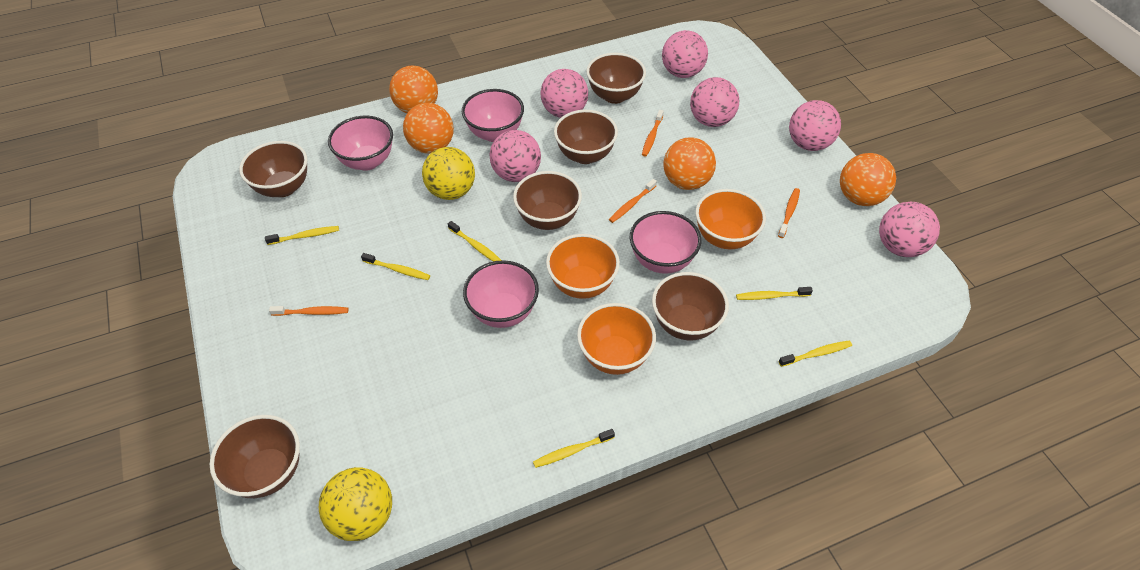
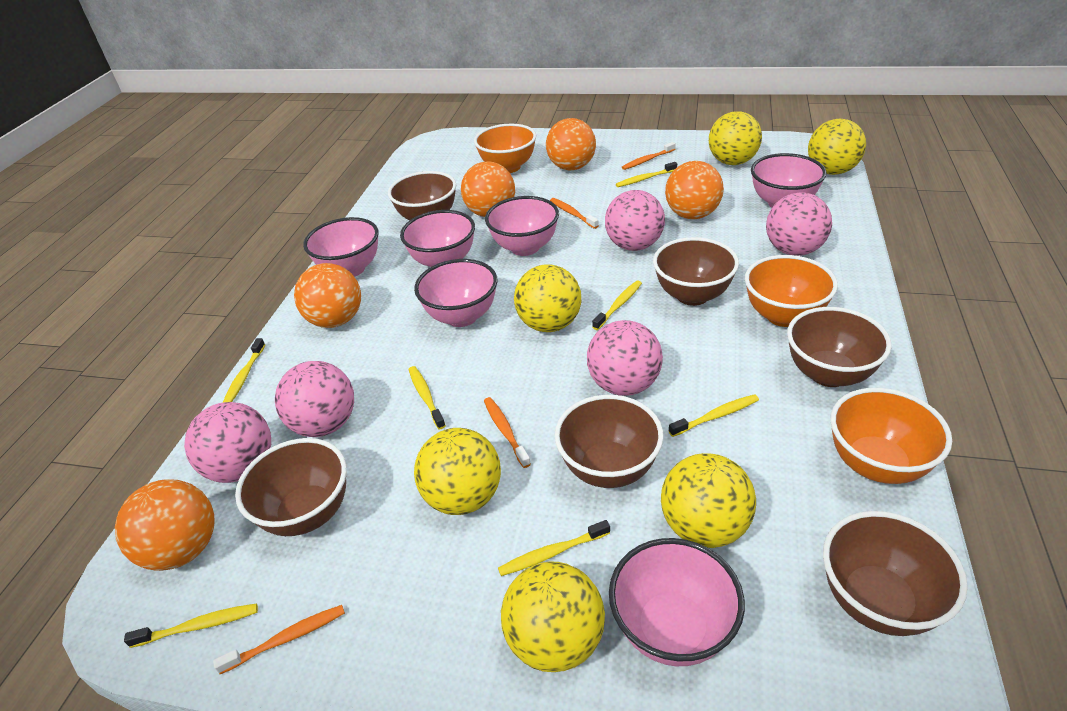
orange ball: 4 -> 5
pink ball: 6 -> 5
pink bowl: 4 -> 6
yellow ball: 2 -> 6
yellow toothbrush: 6 -> 7

